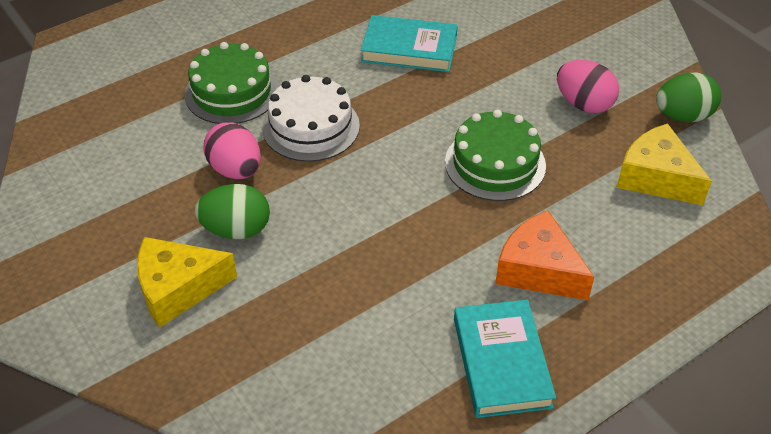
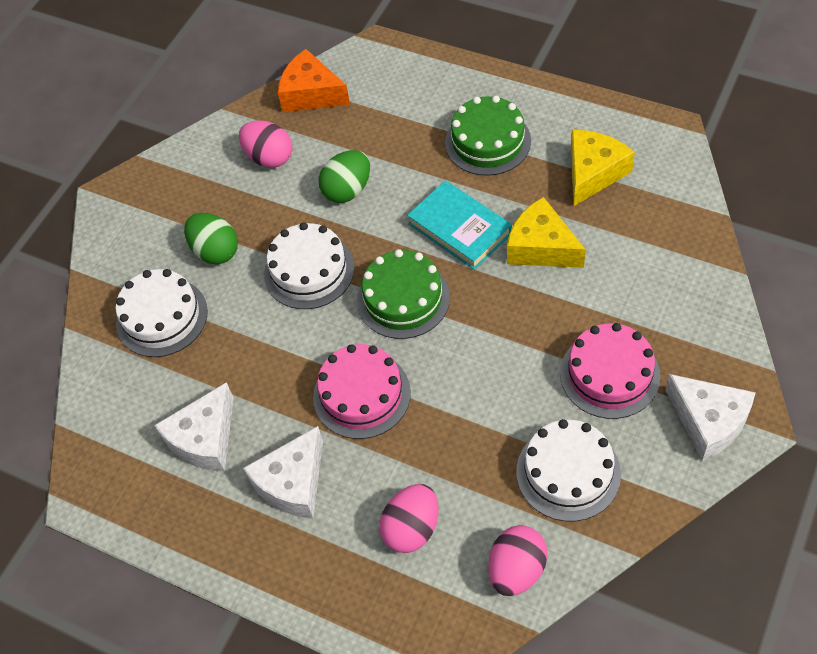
pink cake: 0 -> 2
pink egg: 2 -> 3
turquoise book: 2 -> 1
white cake: 1 -> 3
white cheese: 0 -> 3

